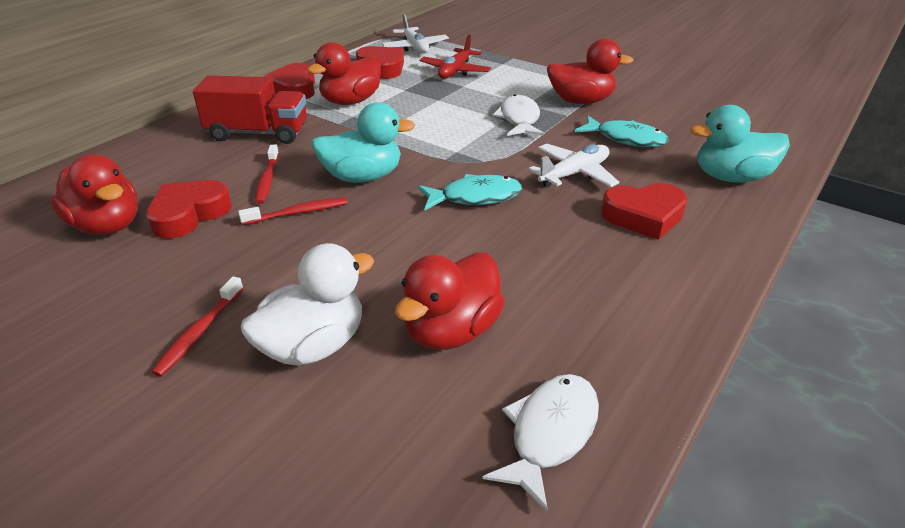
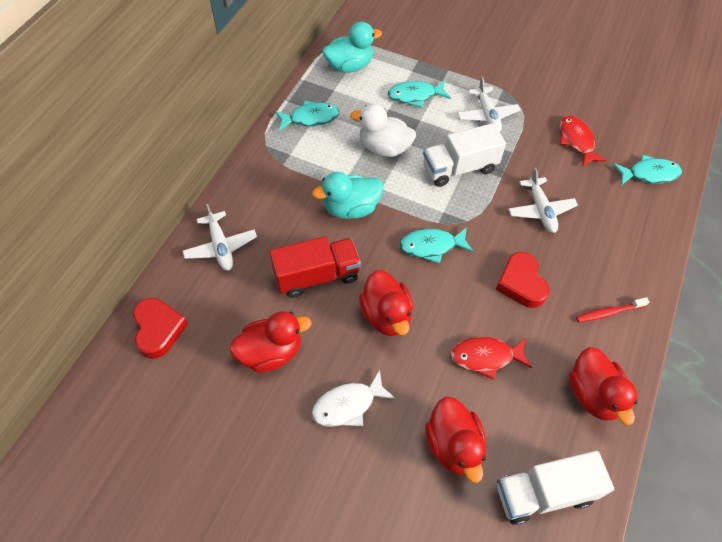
red fish: 0 -> 2
red heart: 4 -> 2
red plane: 1 -> 0
red toothbrush: 3 -> 1
turquoise fish: 2 -> 4
white fish: 2 -> 1
white plane: 2 -> 3
white truck: 0 -> 2

